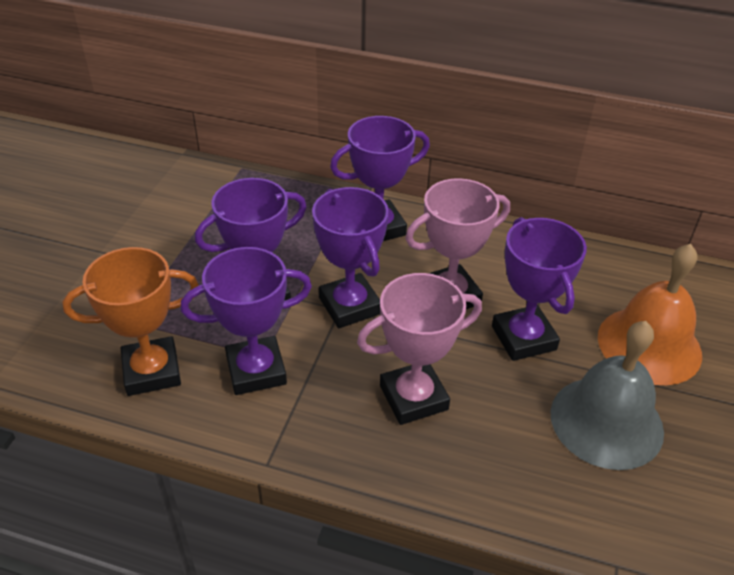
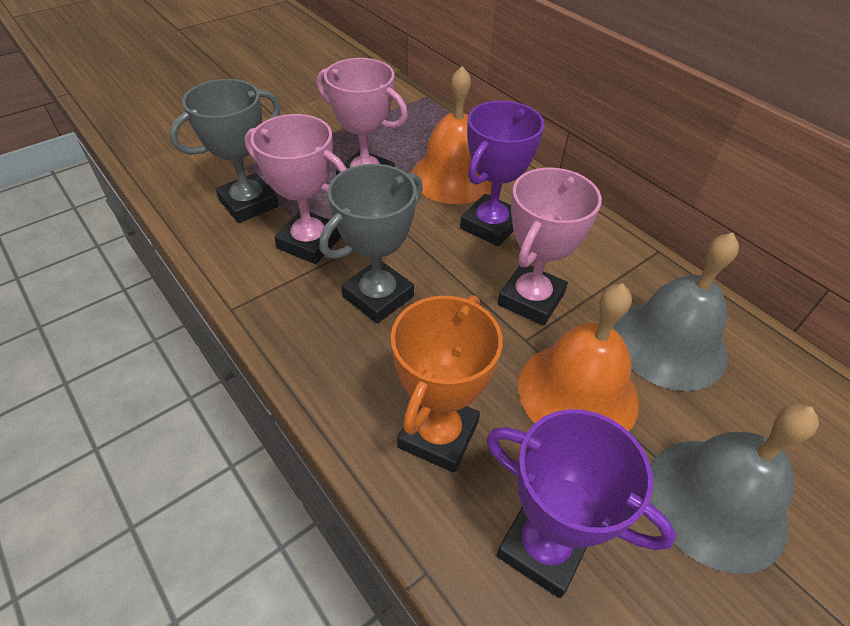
grey bell: 1 -> 2
grey trophy: 0 -> 2
orange bell: 1 -> 2
pink trophy: 2 -> 3
purple trophy: 5 -> 2

